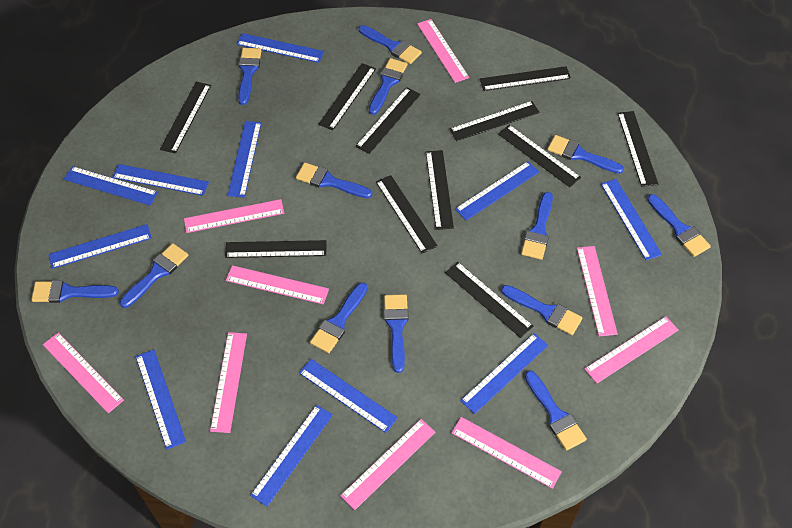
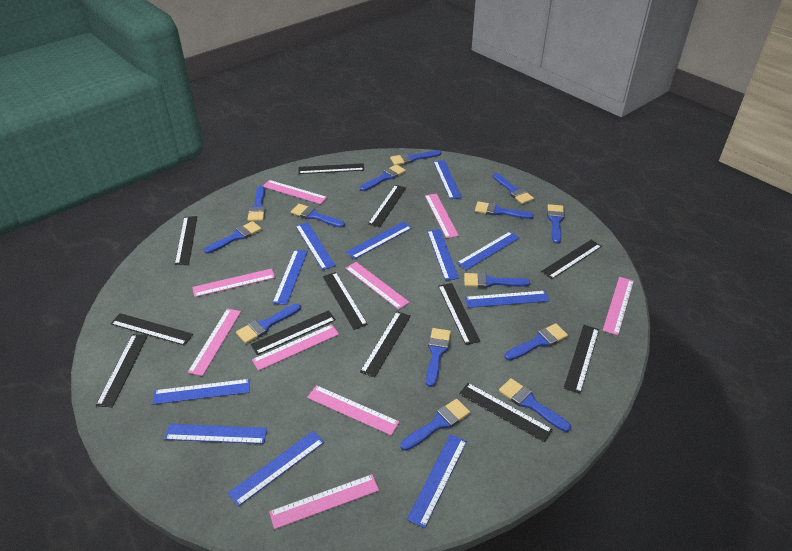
black ruler: 11 -> 12
blue brush: 13 -> 14

